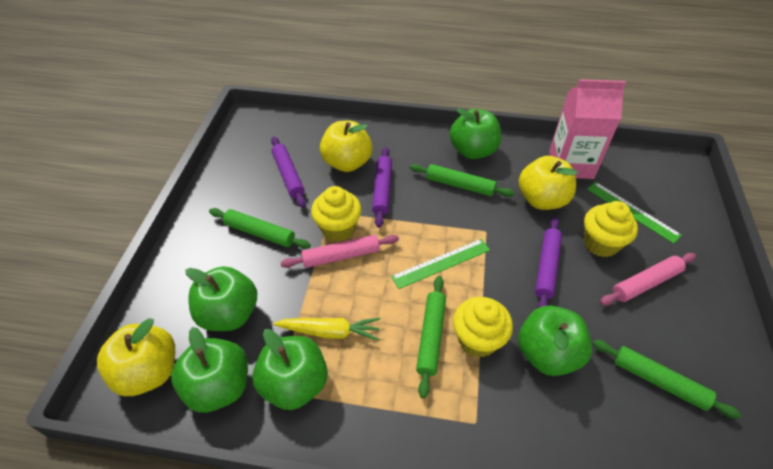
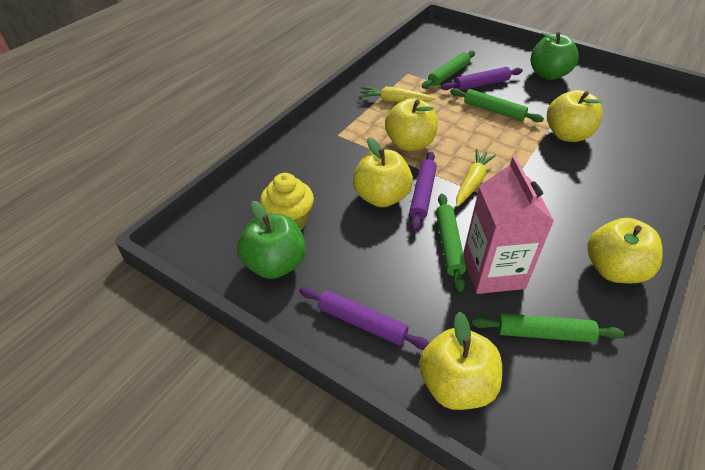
green apple: 5 -> 2
green ruler: 2 -> 0
pink rolling pin: 2 -> 0
yellow apple: 3 -> 5
yellow carrot: 1 -> 2
yellow cupcake: 3 -> 1

